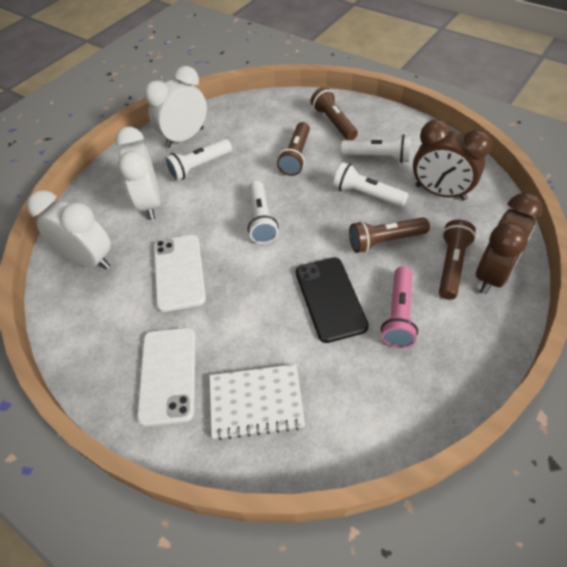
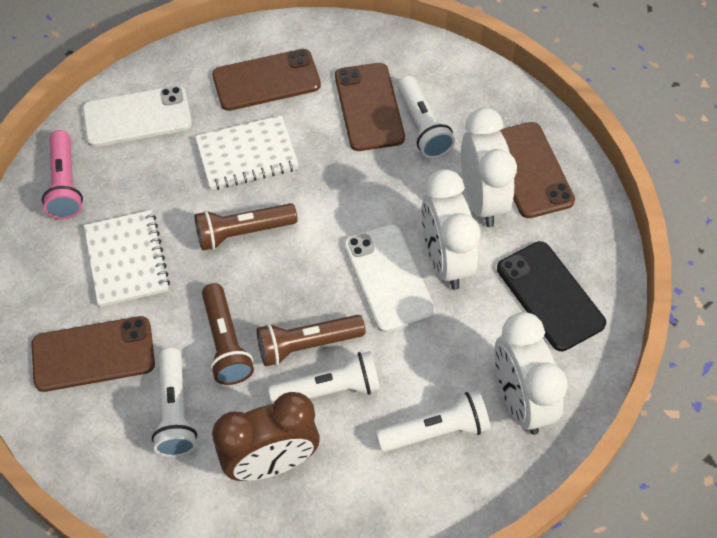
brown clock: 2 -> 1
brown flashlight: 4 -> 3
brown phone: 0 -> 4
white notebook: 1 -> 2

